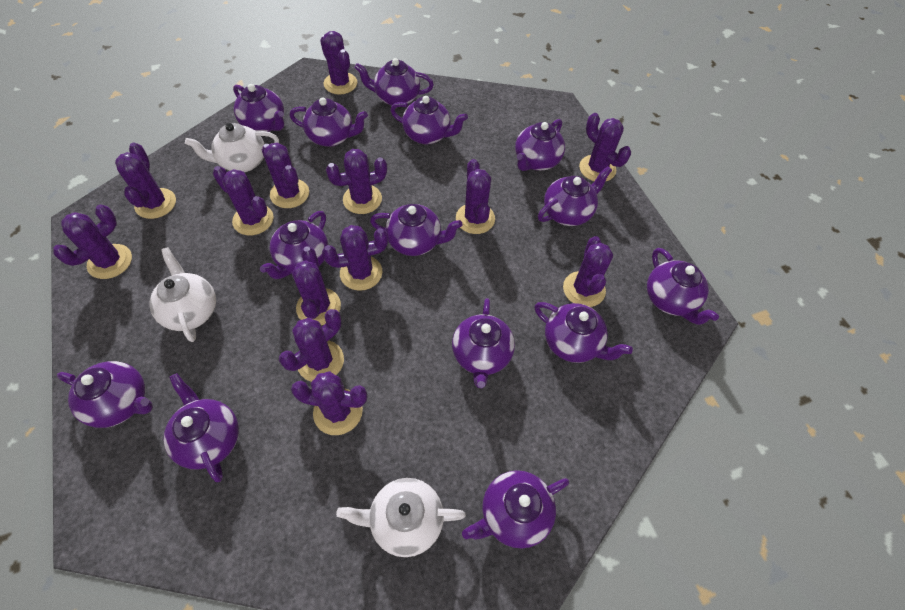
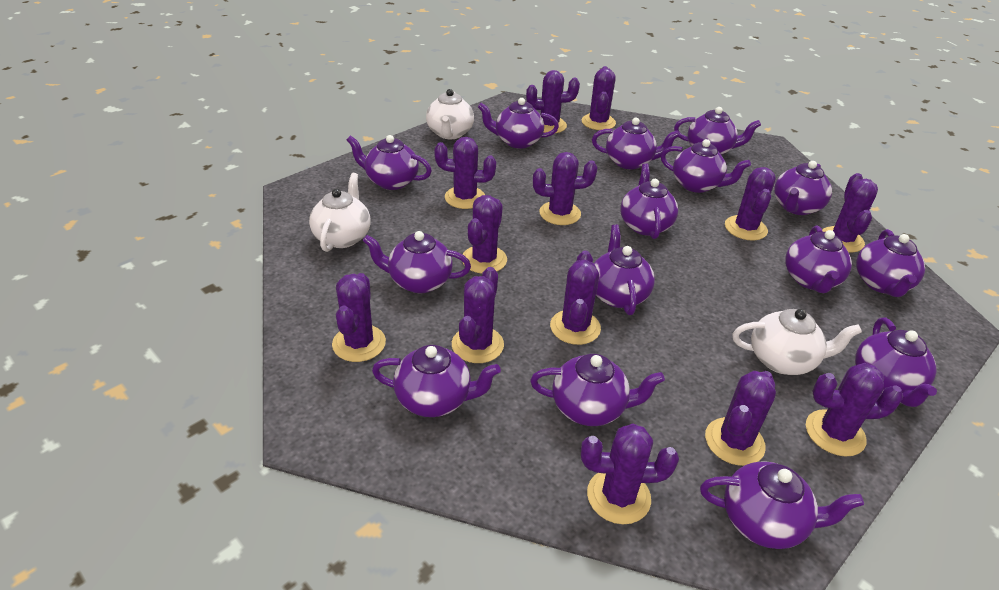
purple teapot: 14 -> 15

